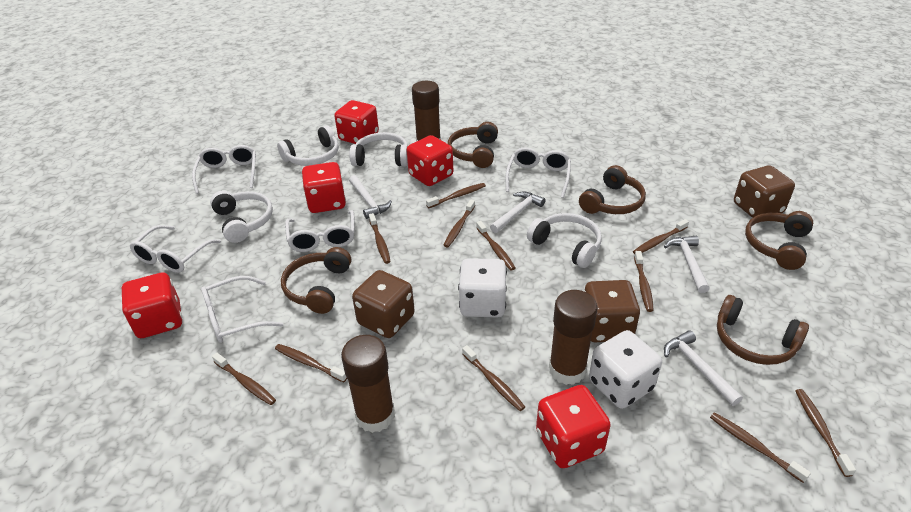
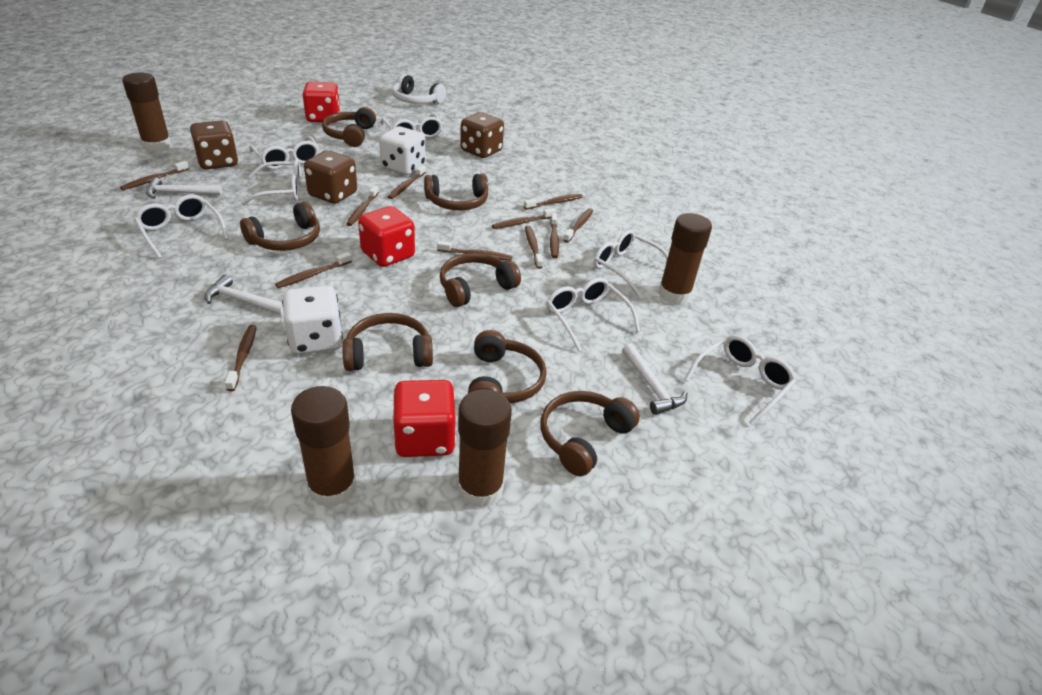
brown glue stick: 3 -> 4
brown headphones: 5 -> 7
red dice: 5 -> 3
white glasses: 5 -> 7
white hammer: 4 -> 3
white headphones: 4 -> 1

